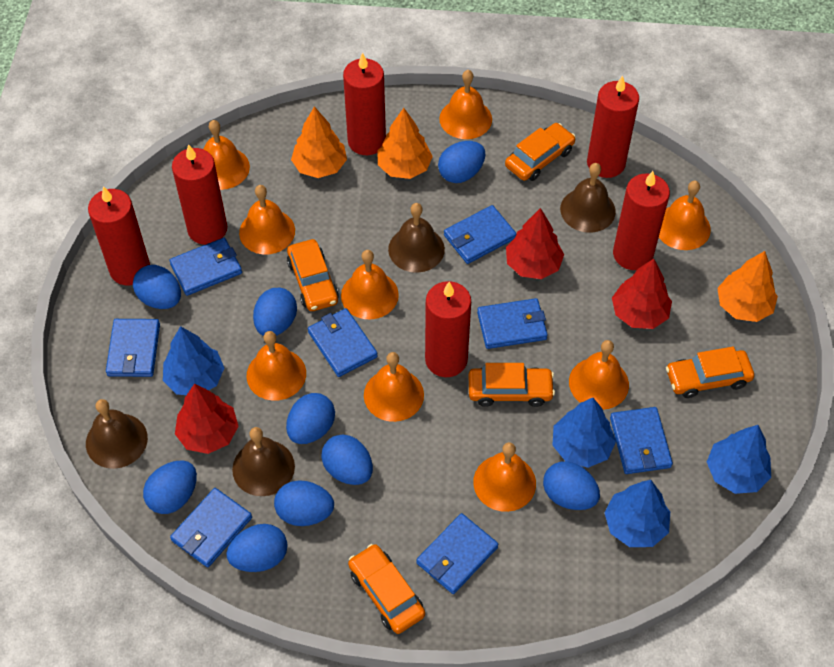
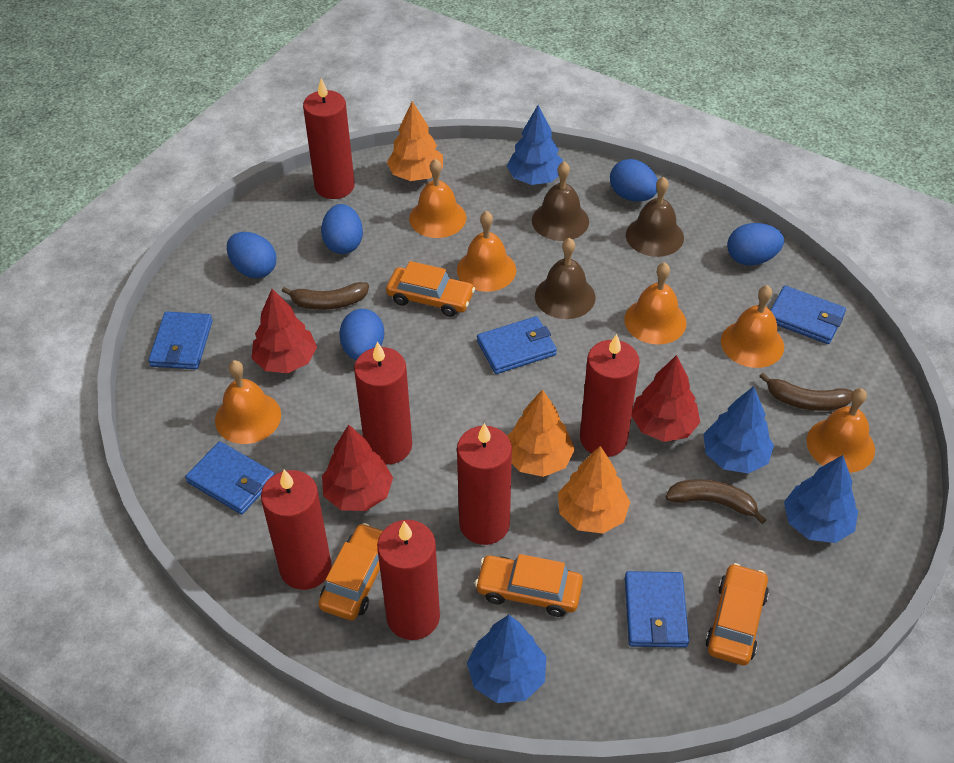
blue egg: 9 -> 5
blue wallet: 8 -> 5
brown banana: 0 -> 3
brown bell: 4 -> 3
orange bell: 9 -> 6
orange car: 5 -> 4

